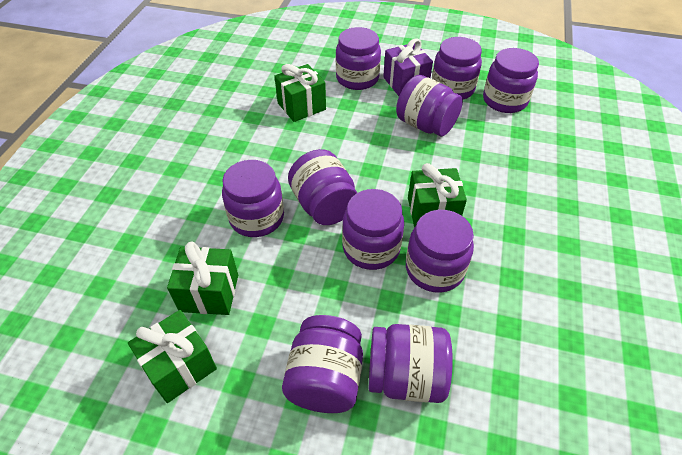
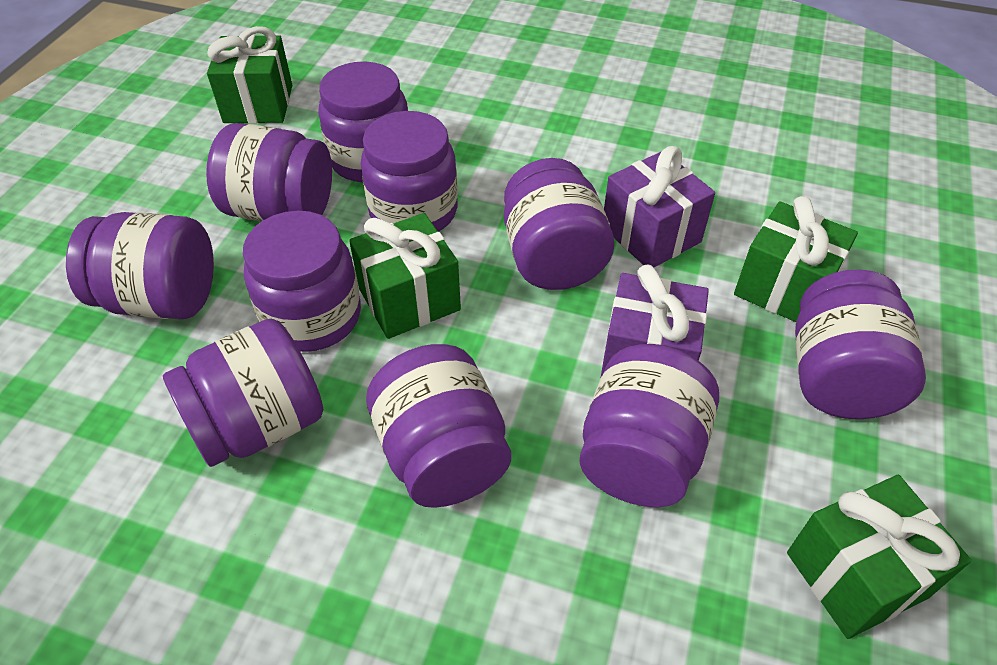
purple gift: 1 -> 2

